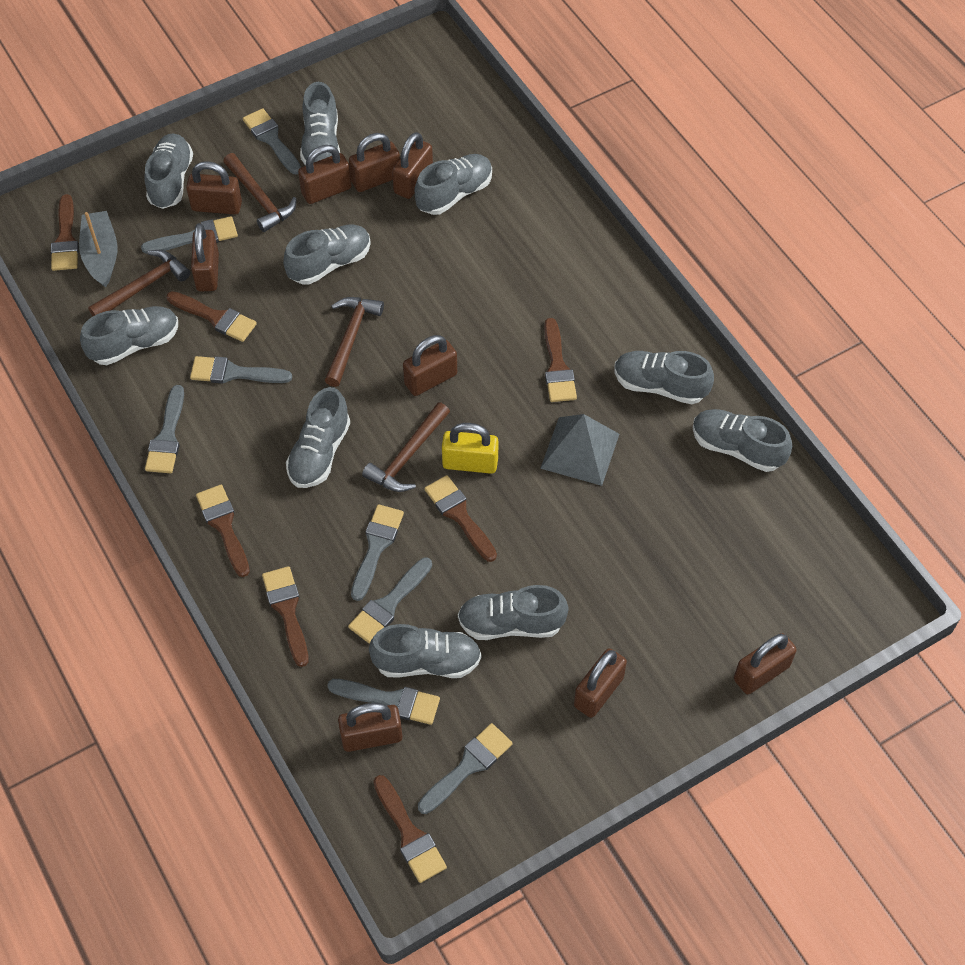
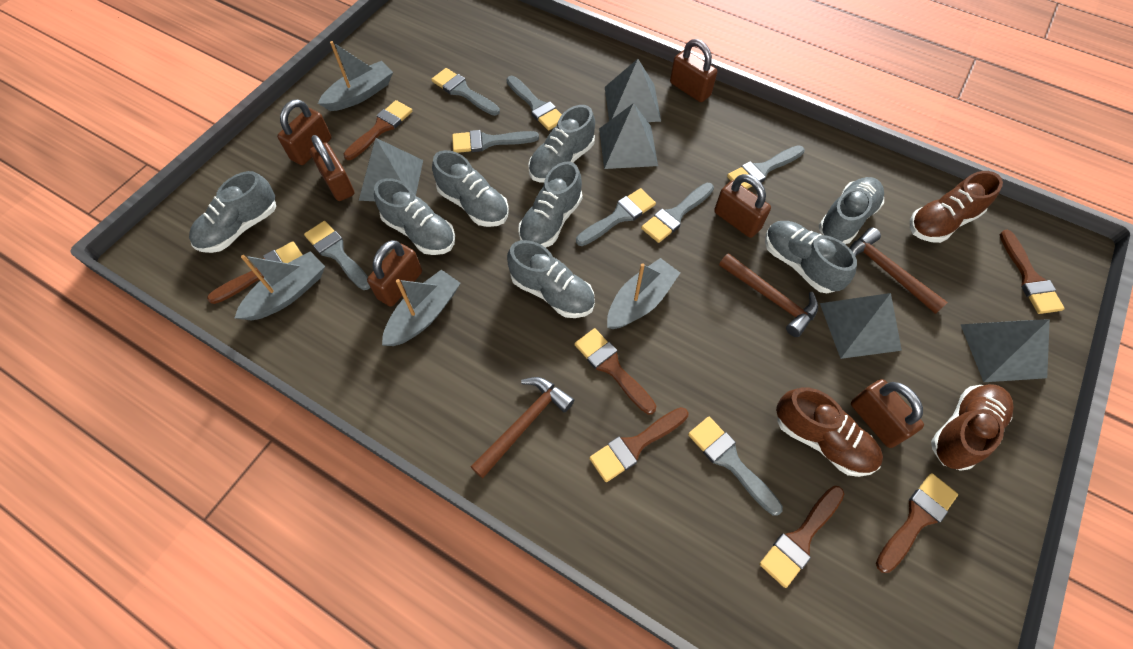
brown hammer: 4 -> 3
brown padlock: 9 -> 6
brown shoe: 0 -> 3
grey boat: 1 -> 4
grey pyramid: 1 -> 5
grey shoe: 10 -> 8
yellow padlock: 1 -> 0

